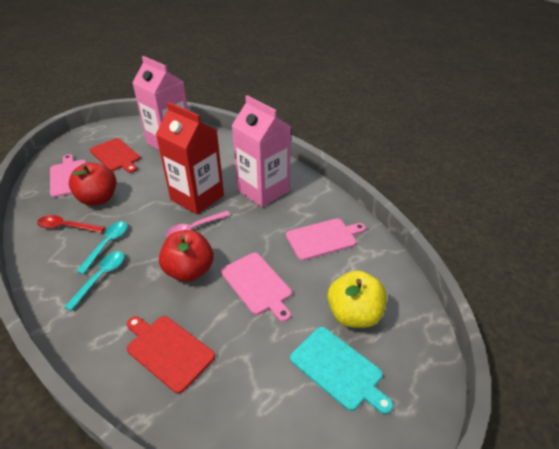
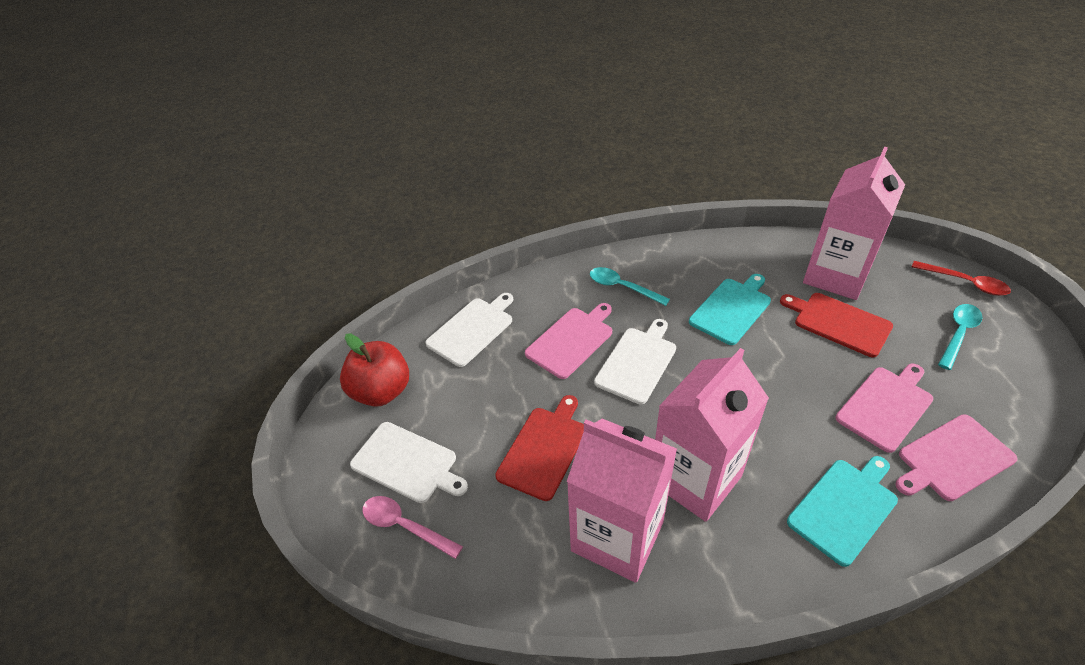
pink carton: 2 -> 3
red apple: 2 -> 1
red carton: 1 -> 0
turquoise cutting board: 1 -> 2
white cutting board: 0 -> 3
yellow apple: 1 -> 0

